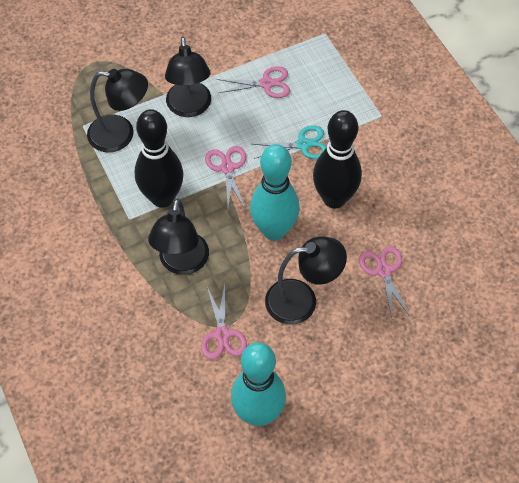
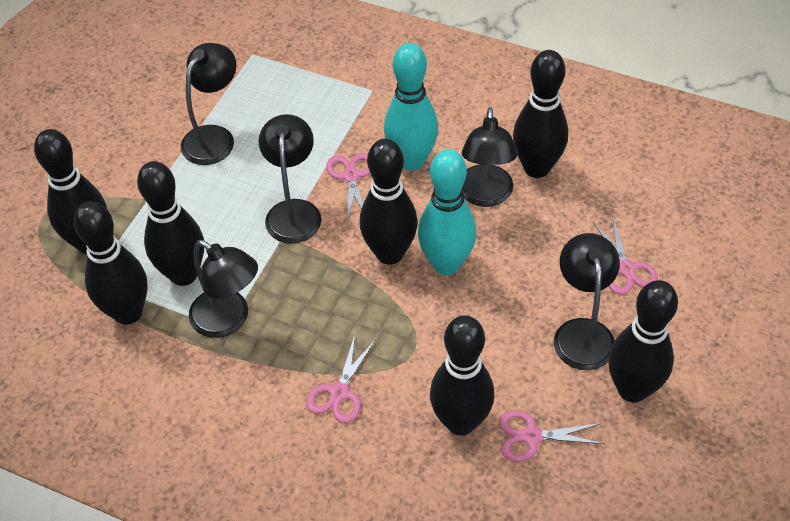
black bowling pin: 2 -> 7
black lamp: 4 -> 5
turquoise scissors: 1 -> 0

